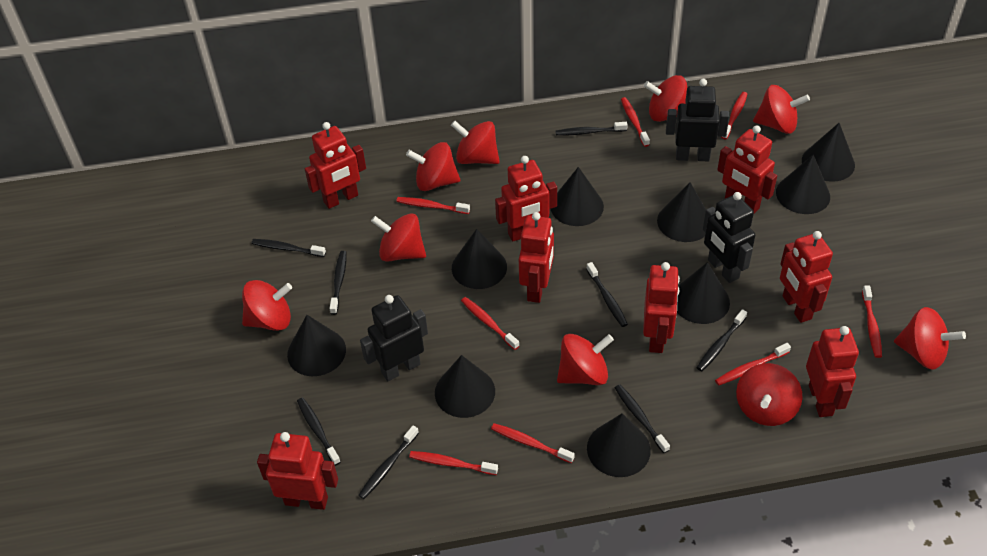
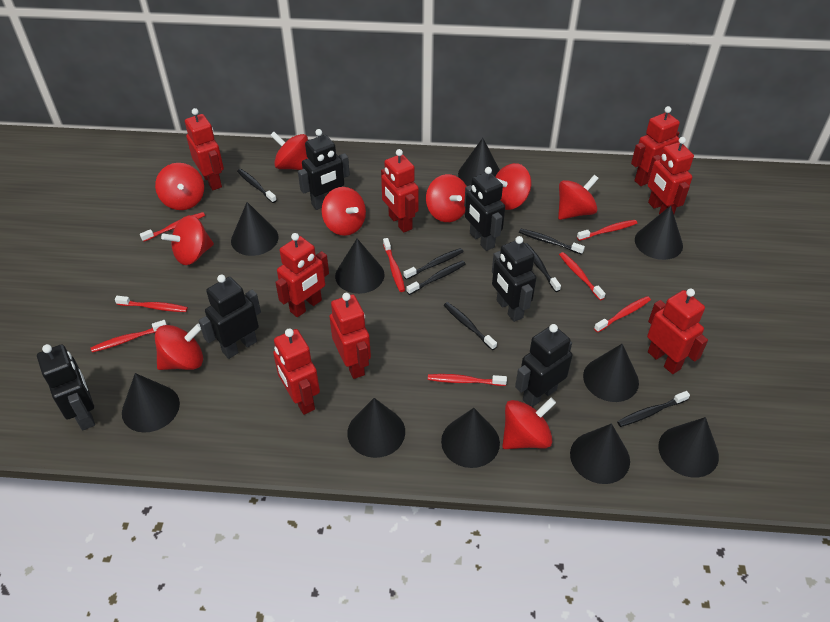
black cone: 9 -> 10
black robot: 3 -> 6
black toothbrush: 8 -> 7

